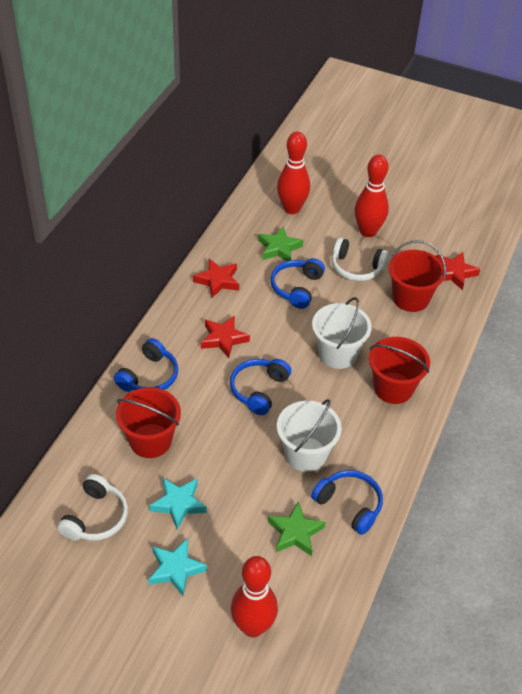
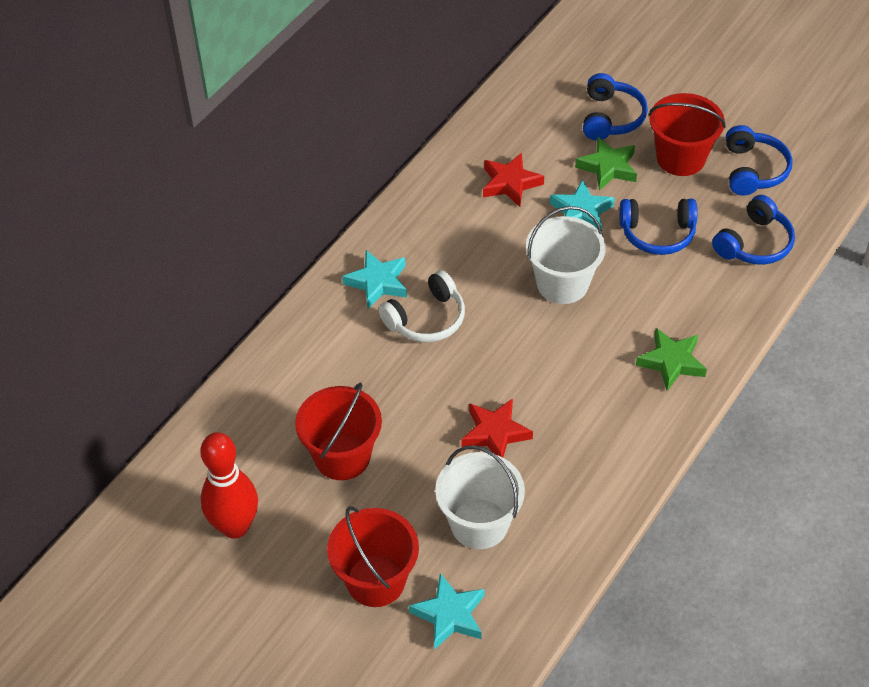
red bowling pin: 3 -> 1
red star: 3 -> 2
turquoise star: 2 -> 3
white headphones: 2 -> 1

